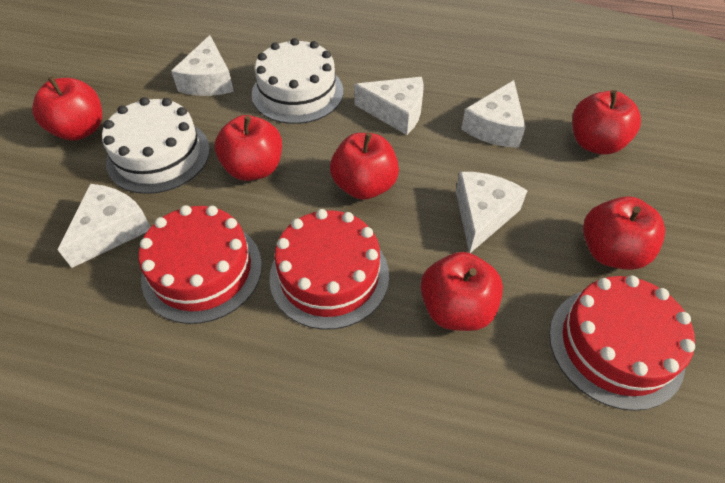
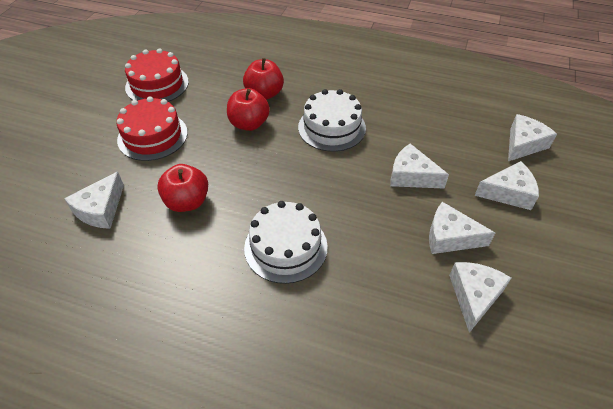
red apple: 6 -> 3
red cake: 3 -> 2
white cheese: 5 -> 6

